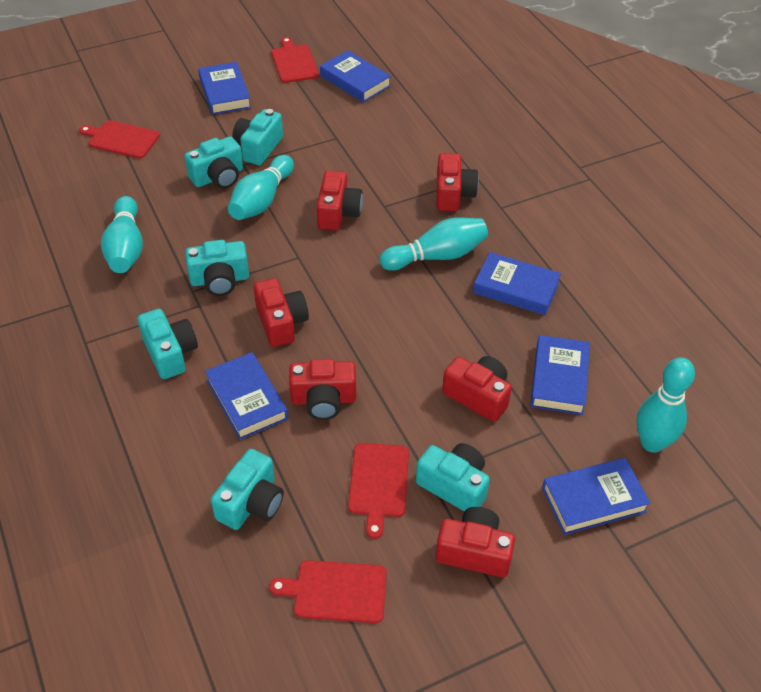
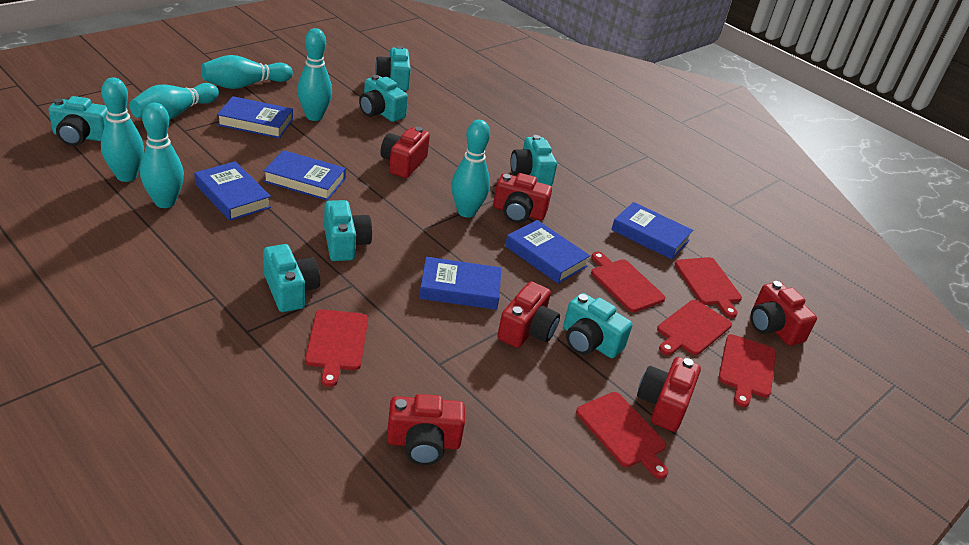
red cutting board: 4 -> 6
turquoise bowling pin: 4 -> 6
turquoise camera: 6 -> 7

